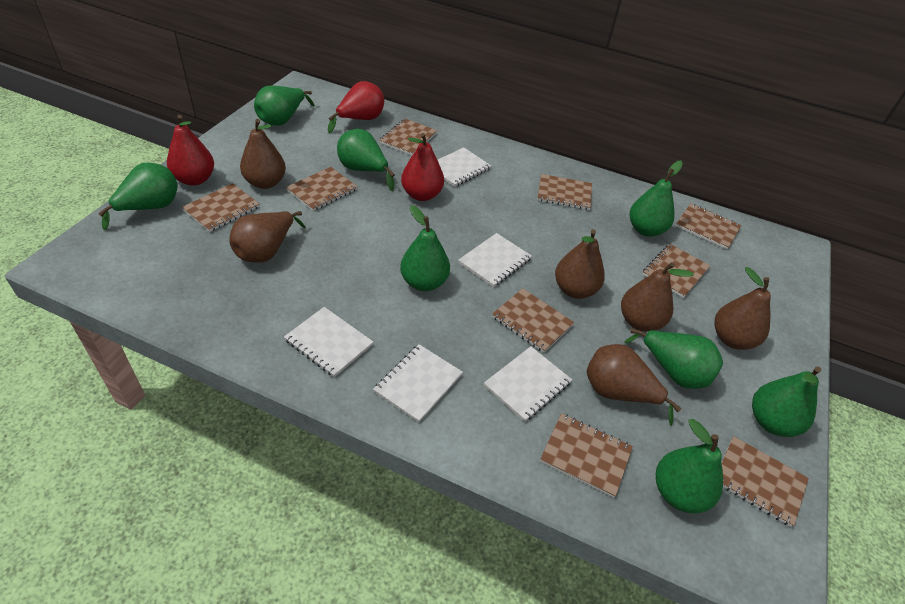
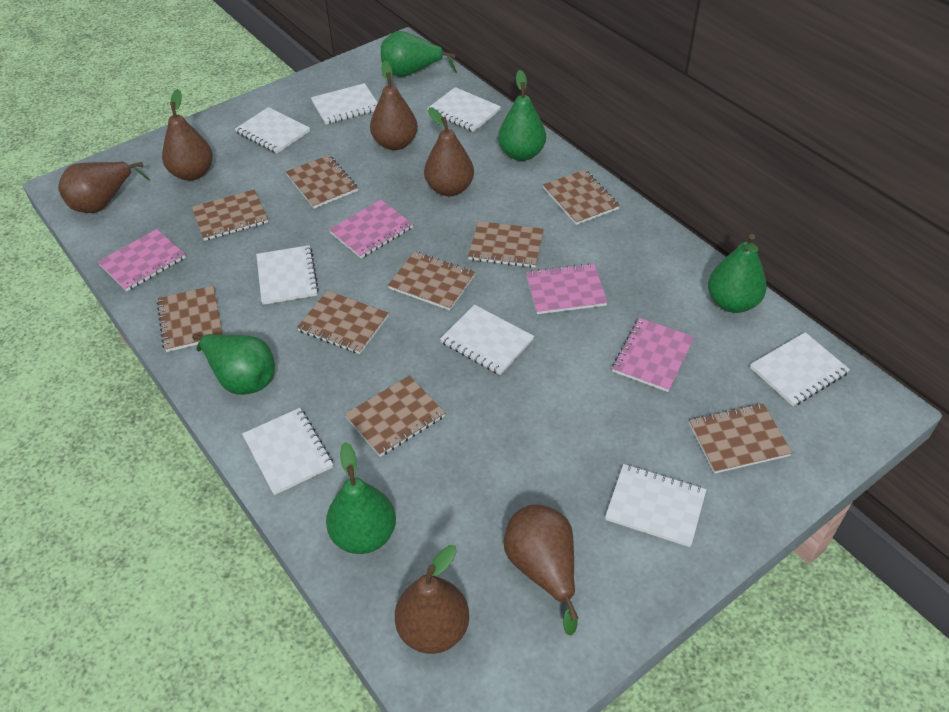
green pear: 8 -> 5
pink notebook: 0 -> 4
red pear: 3 -> 0
white notebook: 5 -> 8

